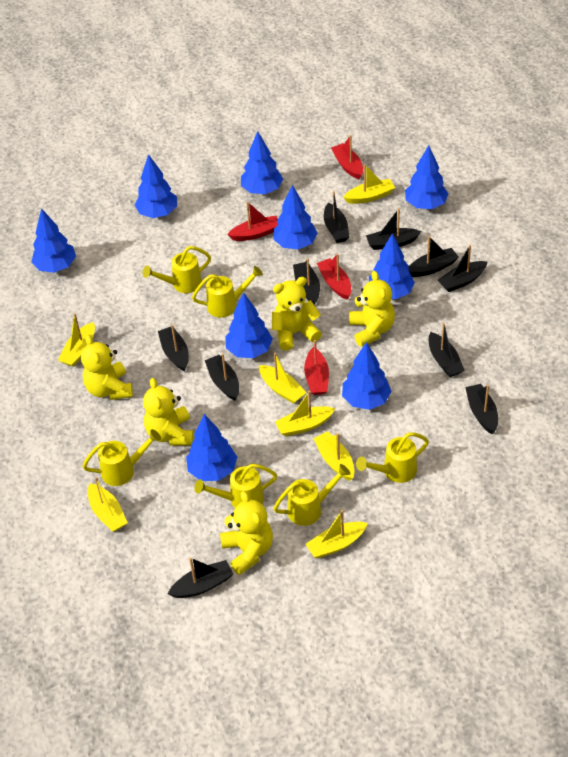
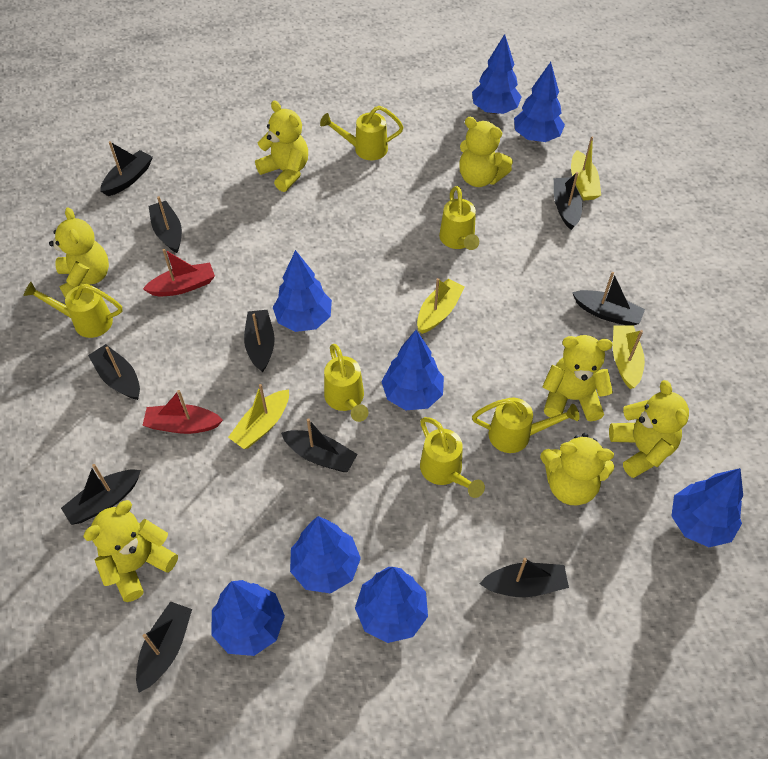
blue tree: 9 -> 8
red boat: 4 -> 2
yellow boat: 7 -> 4
yellow teddy bear: 5 -> 7

